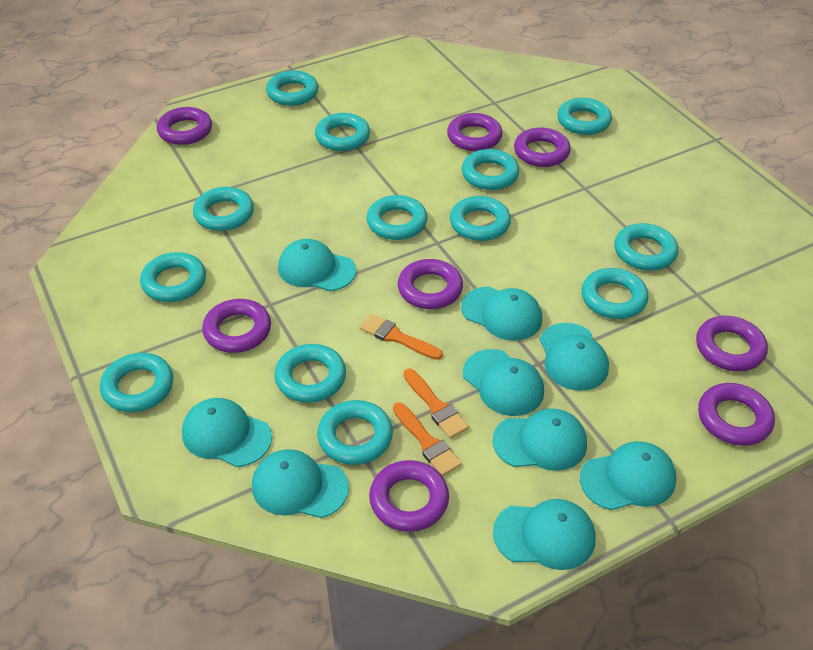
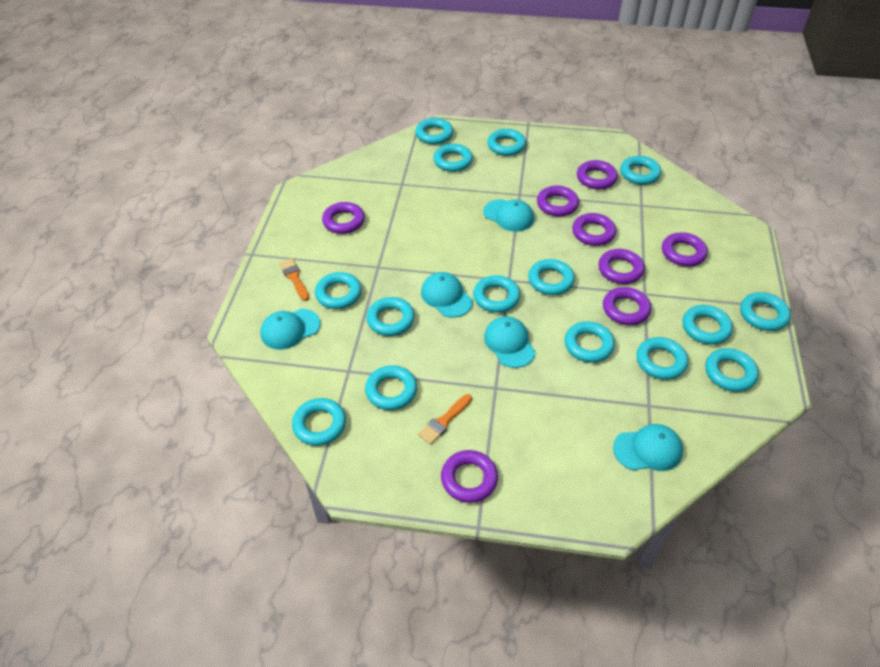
orange brush: 3 -> 2
turquoise cap: 9 -> 5
turquoise ring: 13 -> 15

